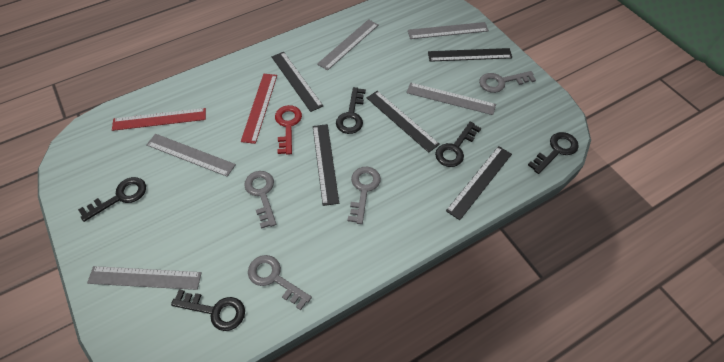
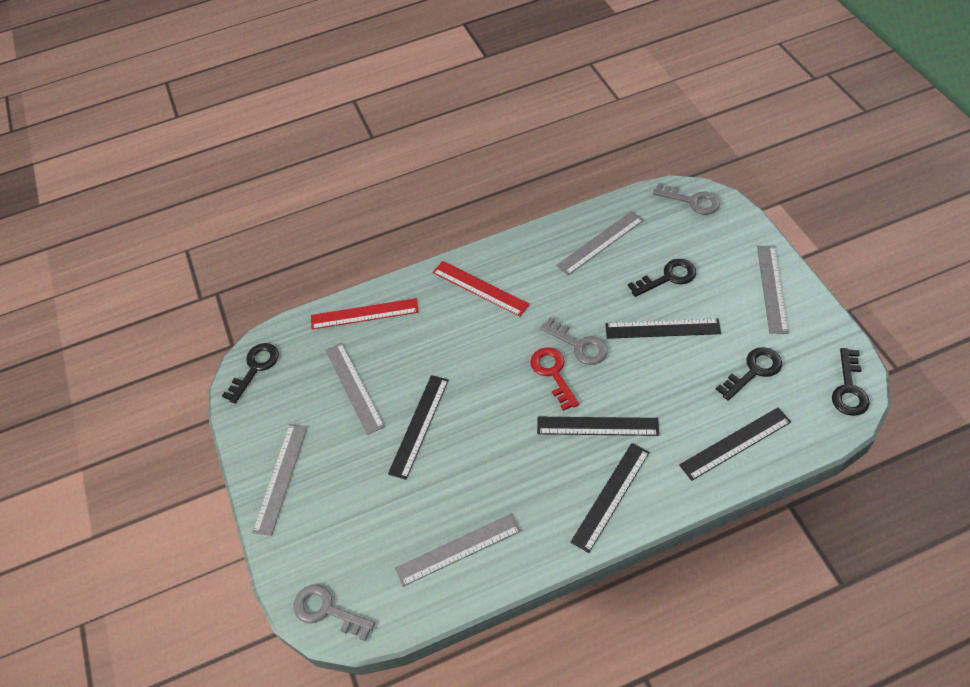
black key: 5 -> 4
grey key: 4 -> 3

